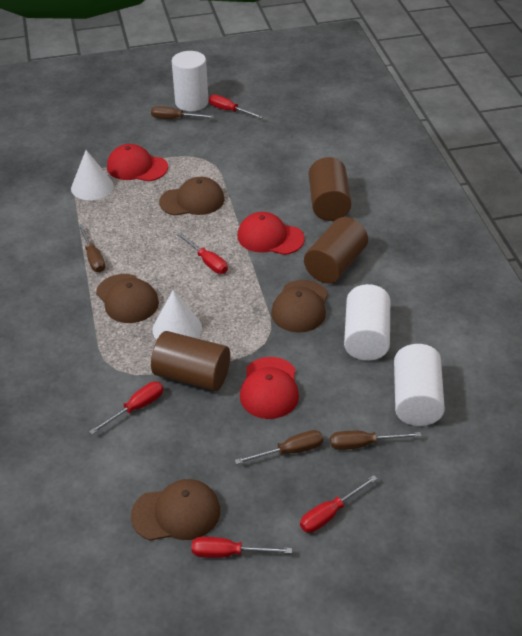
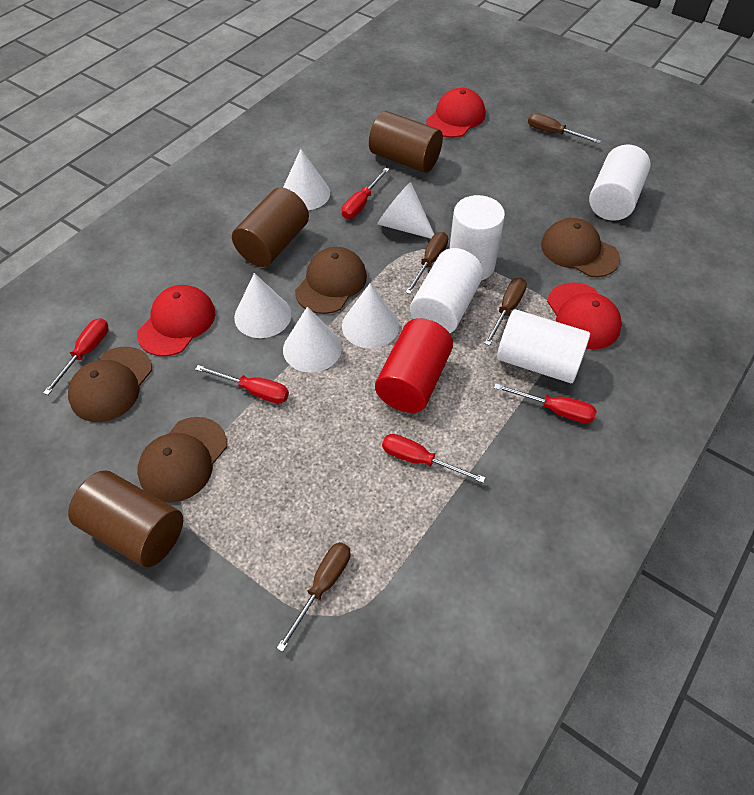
red cylinder: 0 -> 1
white cone: 2 -> 5
white cylinder: 3 -> 4

